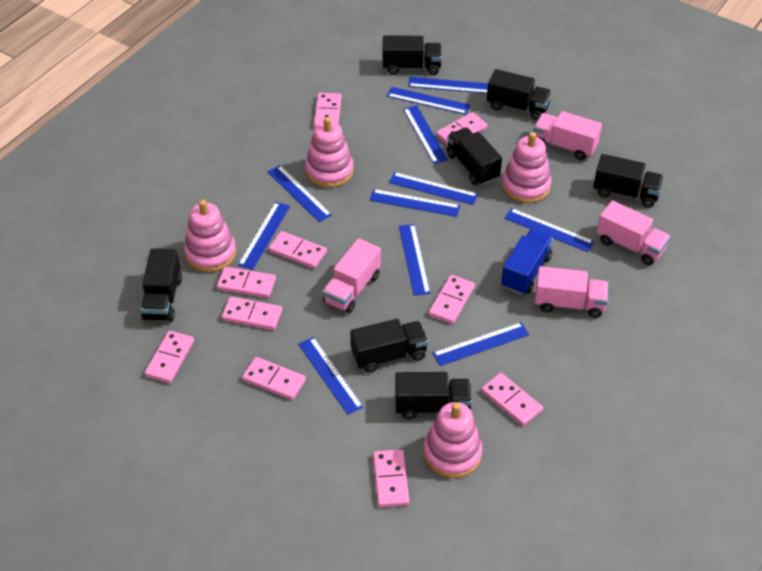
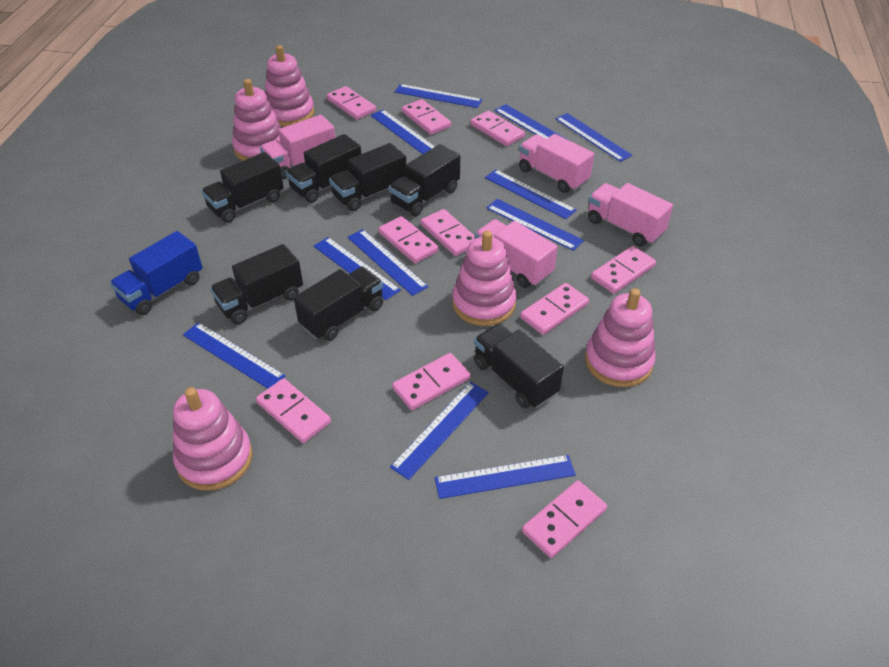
pink stacking toy: 4 -> 5

